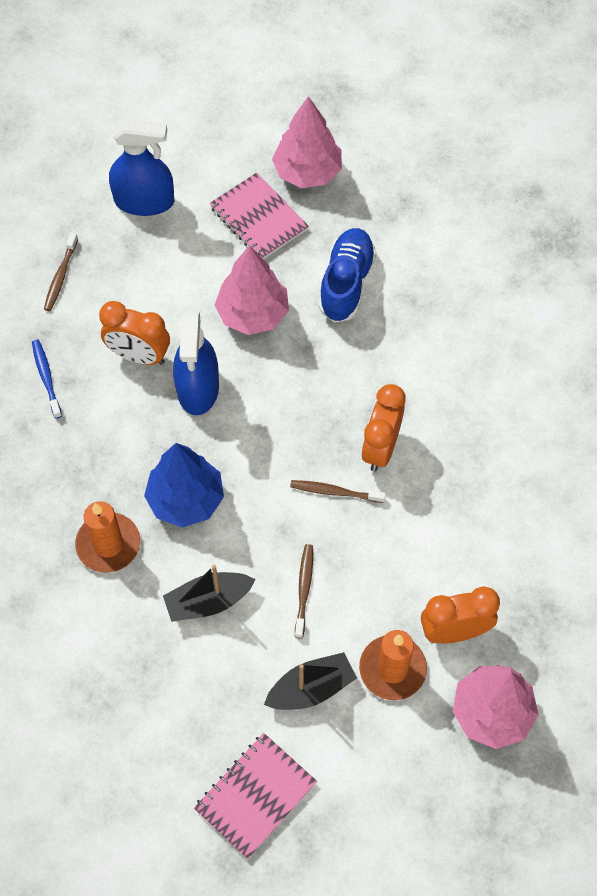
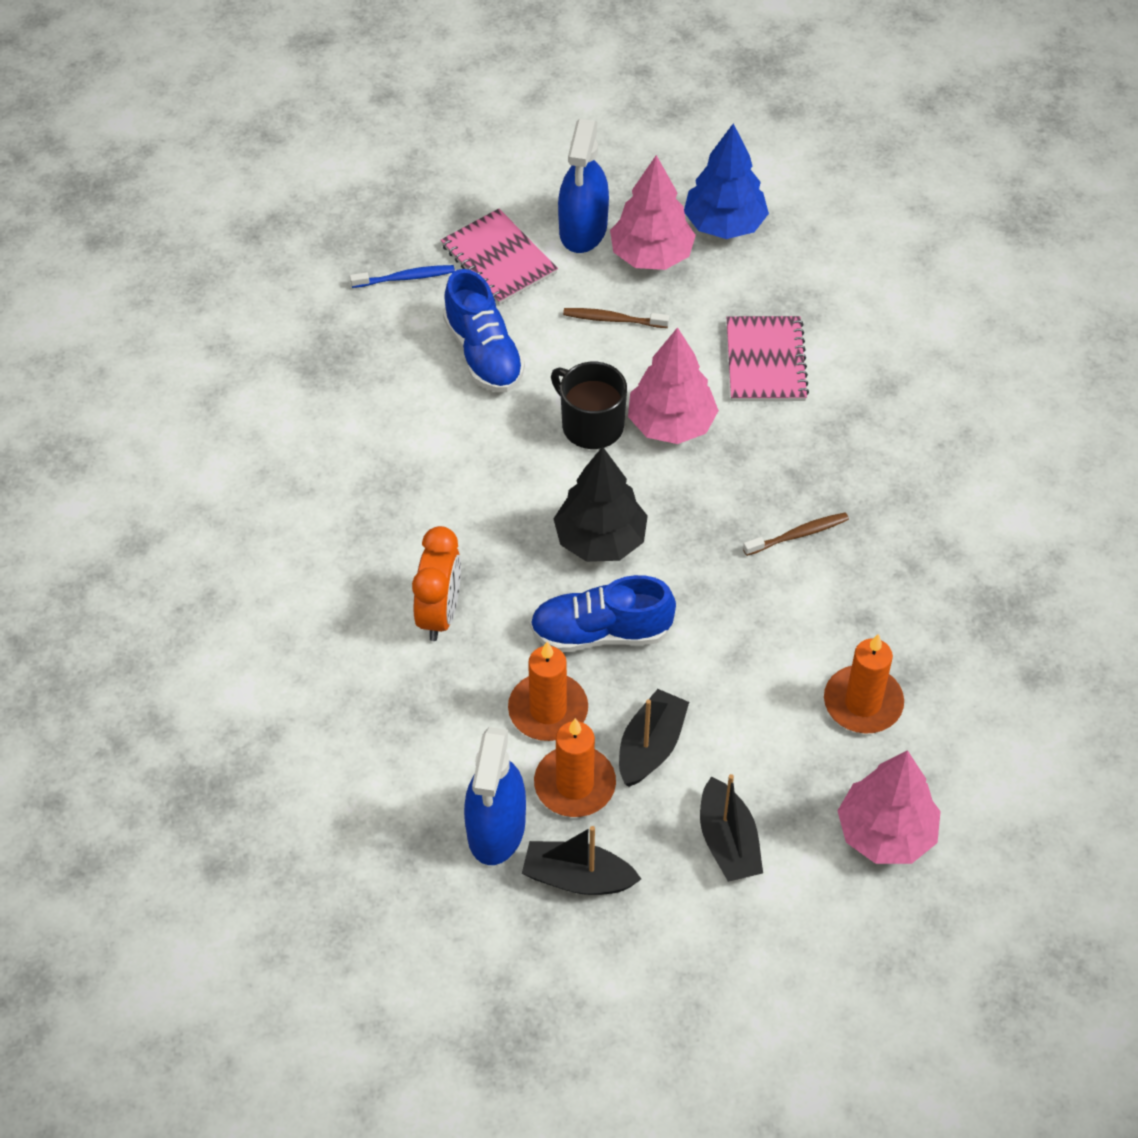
black boat: 2 -> 3
black mug: 0 -> 1
black tree: 0 -> 1
blue shoe: 1 -> 2
brown toothbrush: 3 -> 2
orange candle: 2 -> 3
orange clock: 3 -> 1

